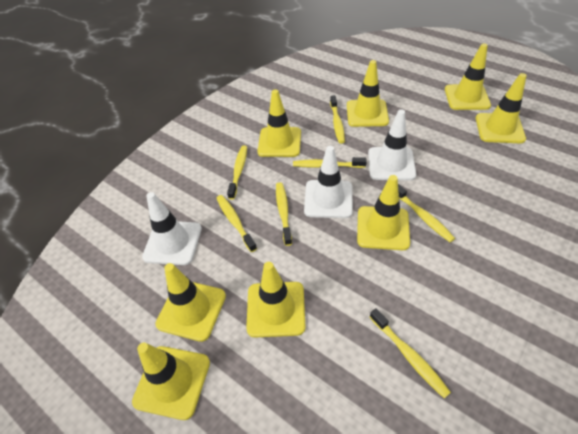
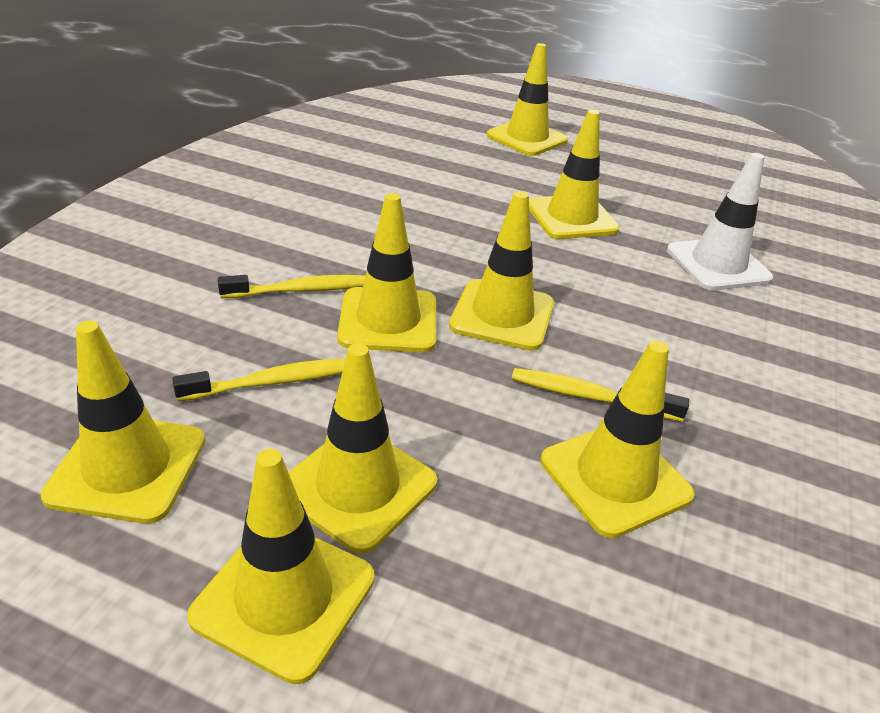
white traffic cone: 3 -> 1
yellow toothbrush: 7 -> 3

